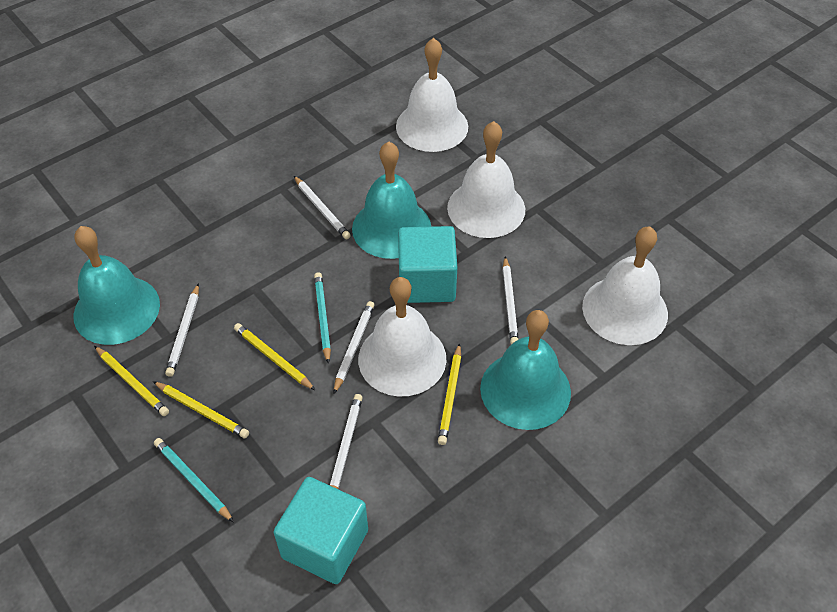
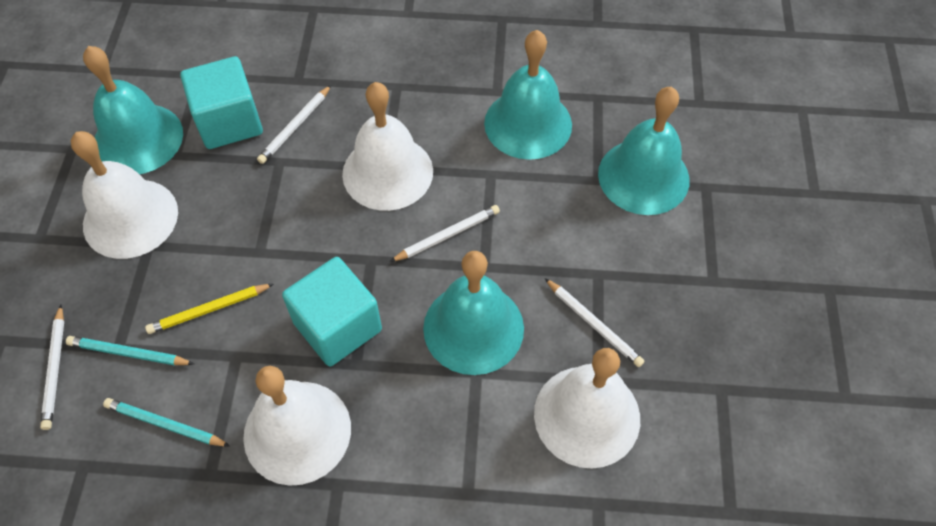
turquoise bell: 3 -> 4
white pencil: 5 -> 4
yellow pencil: 4 -> 1

